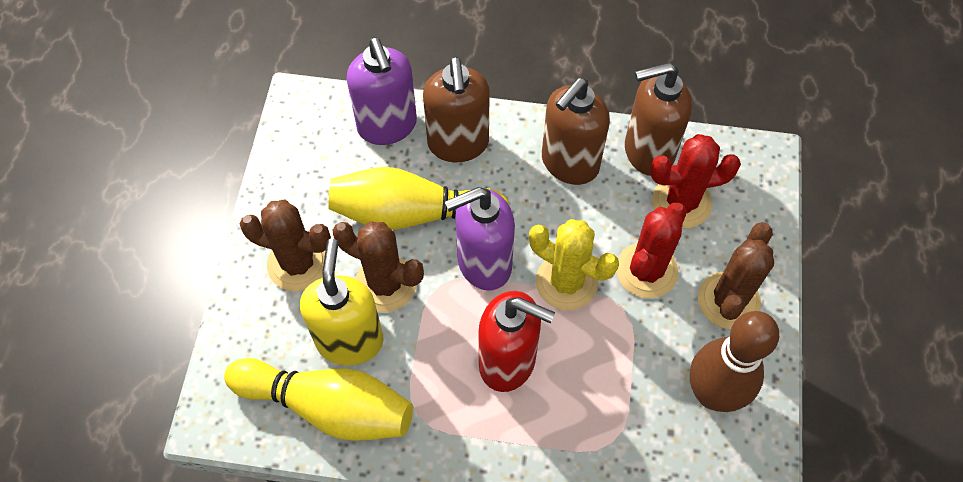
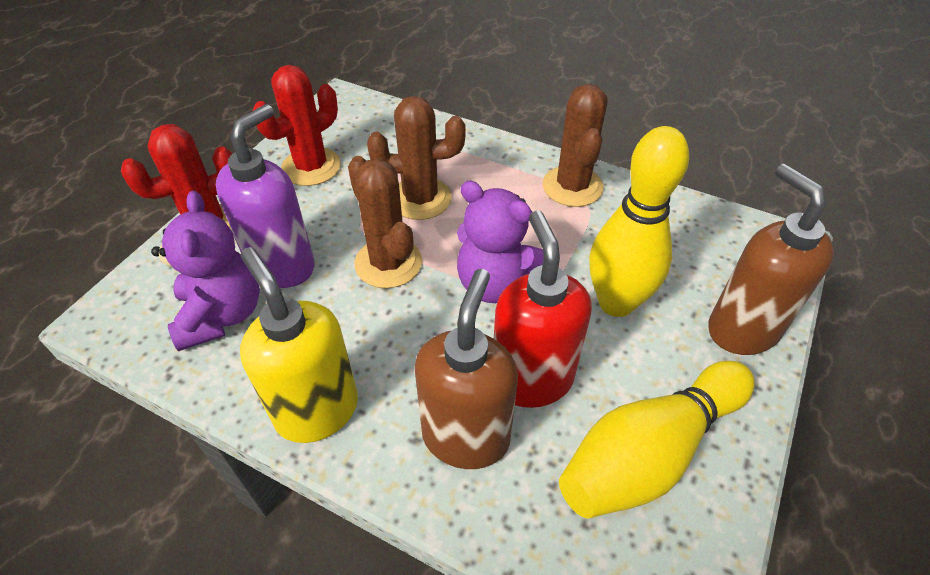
brown bowling pin: 1 -> 0
brown soap dispenser: 3 -> 2
purple soap dispenser: 2 -> 1
purple teddy bear: 0 -> 2
yellow cactus: 1 -> 0

